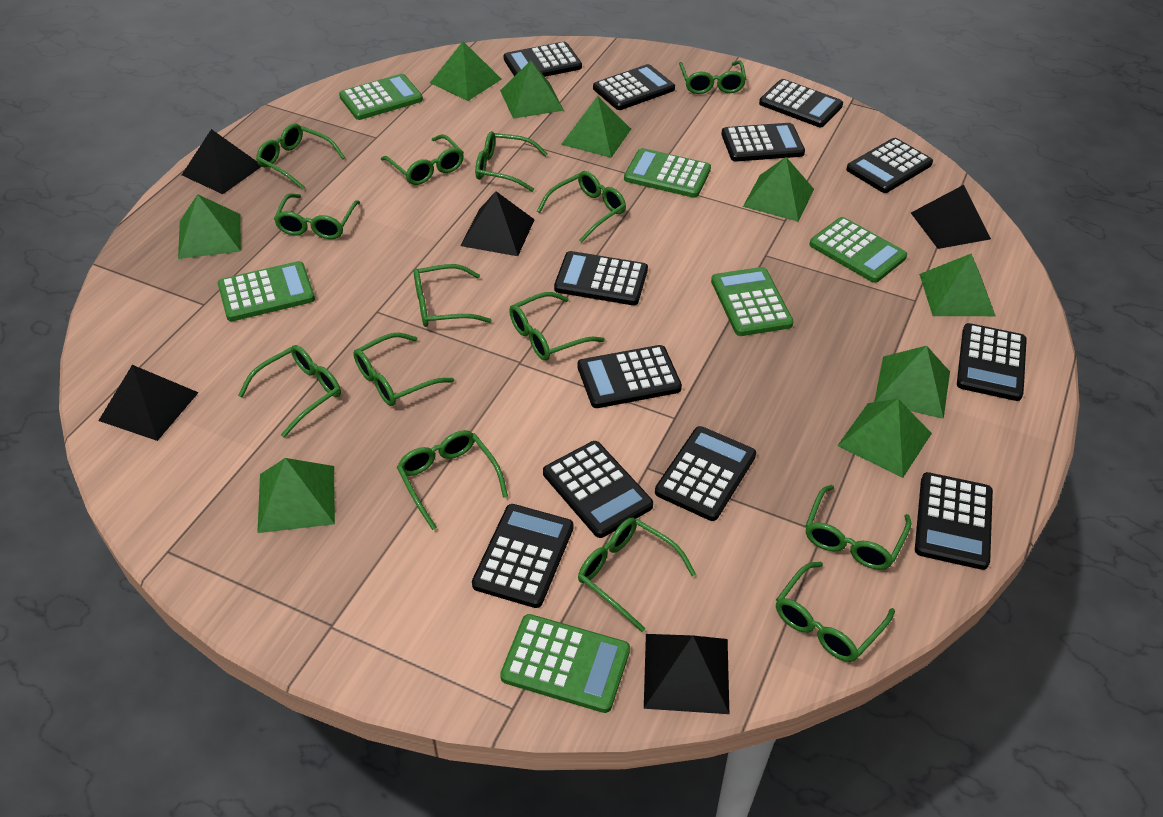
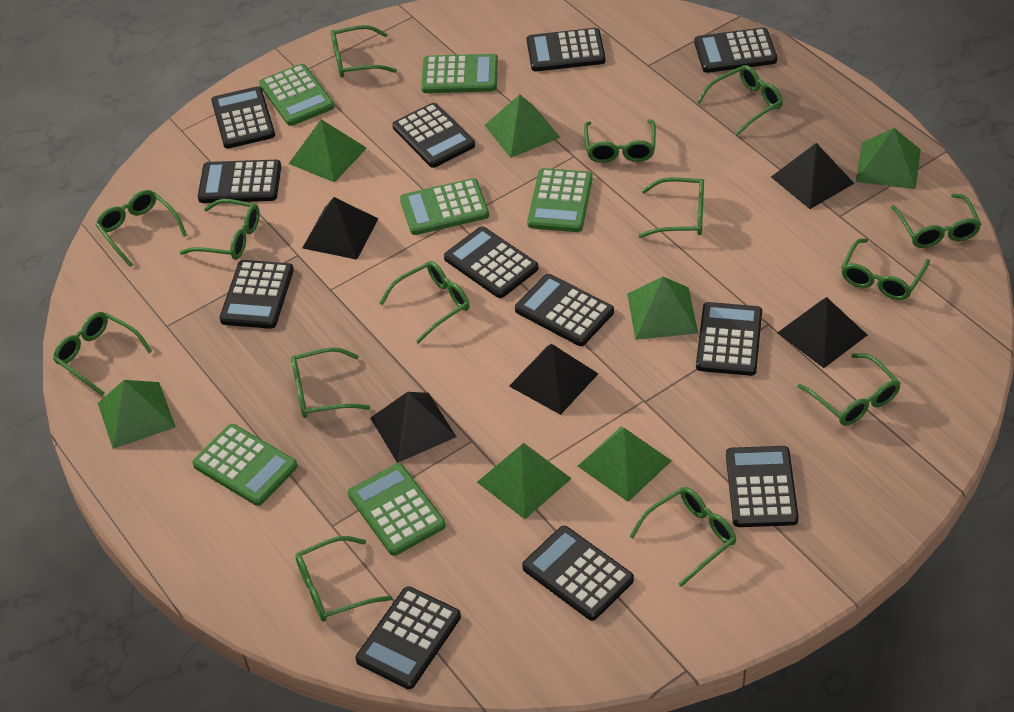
green pyramid: 9 -> 7

